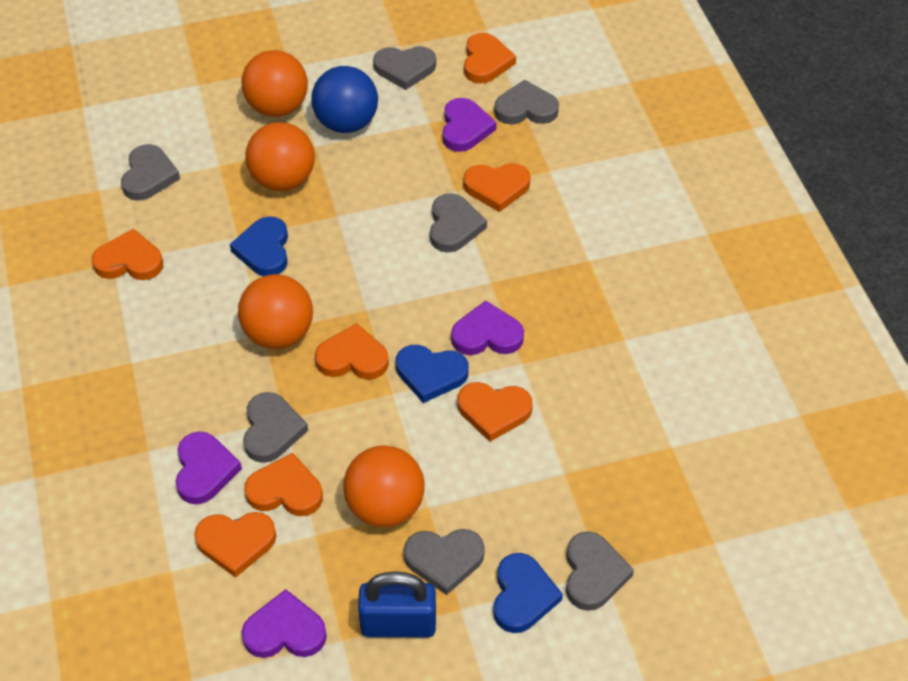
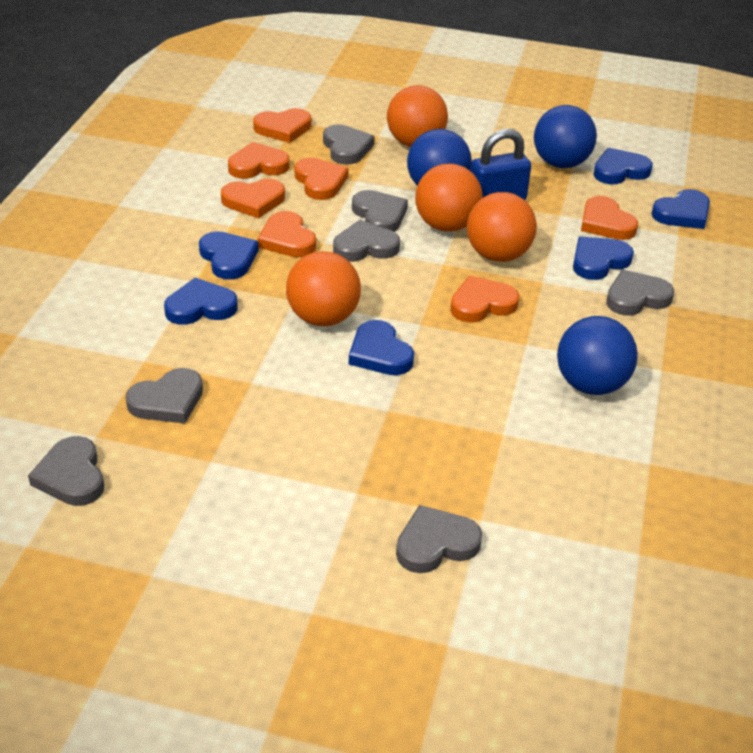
blue ball: 1 -> 3
blue heart: 3 -> 6
purple heart: 4 -> 0

